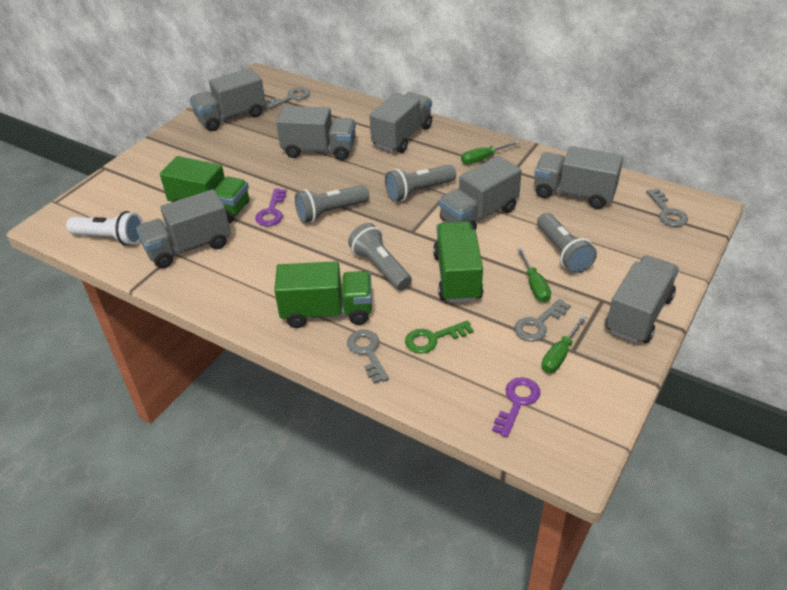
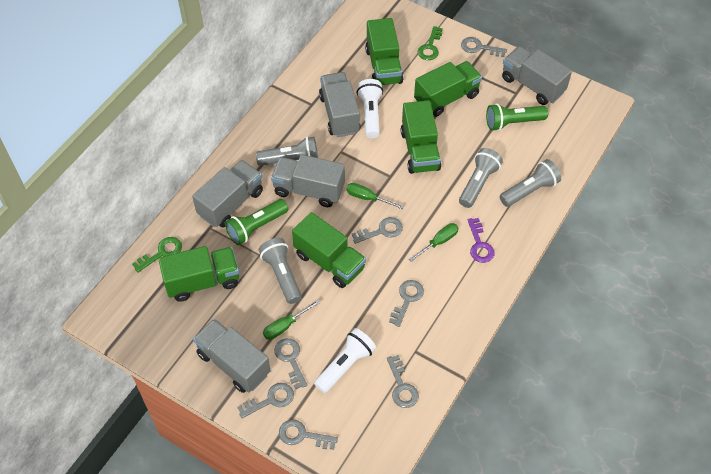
green flashlight: 0 -> 2
green key: 1 -> 2
green truck: 3 -> 5
grey key: 4 -> 7
grey truck: 7 -> 5
purple key: 2 -> 1
white flashlight: 1 -> 2

